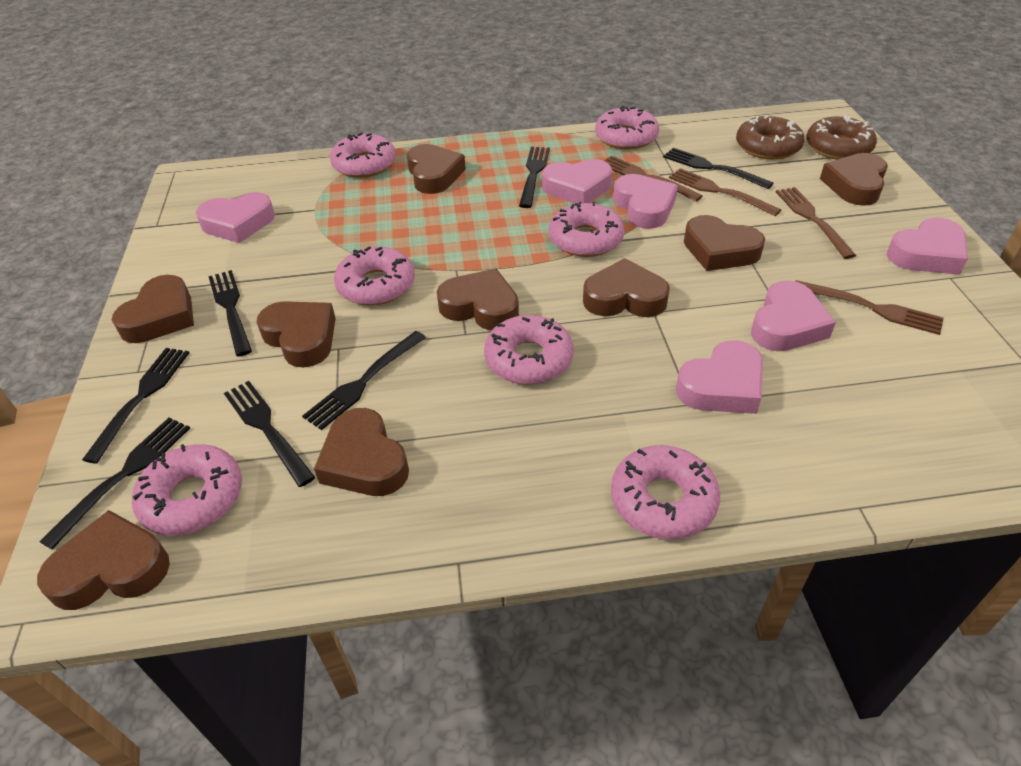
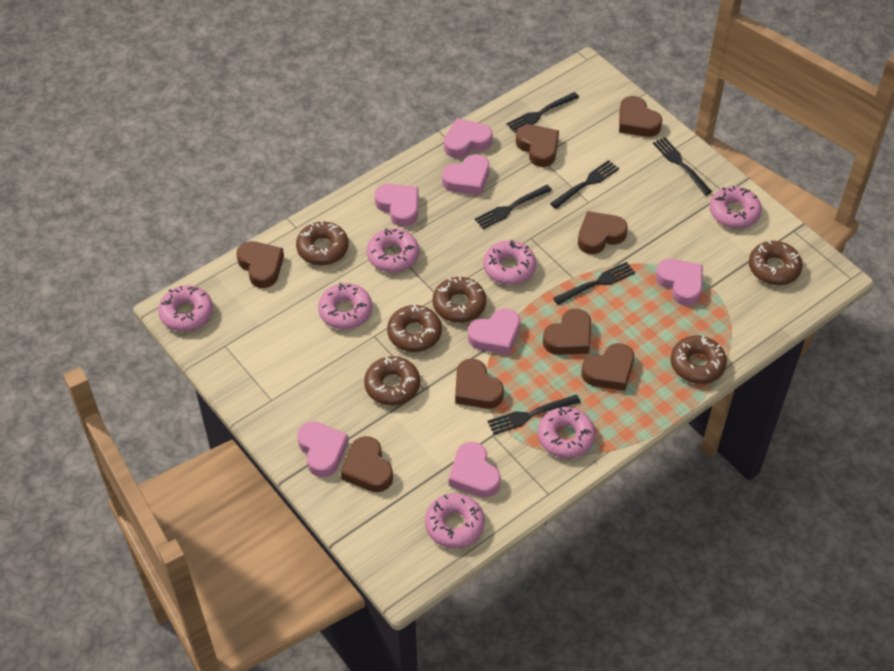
black fork: 7 -> 6
brown donut: 2 -> 6
brown fork: 4 -> 0
brown heart: 9 -> 8
pink heart: 6 -> 7

